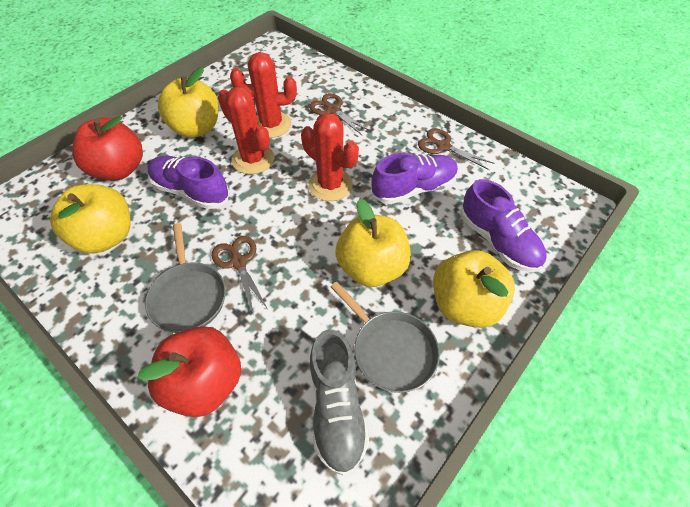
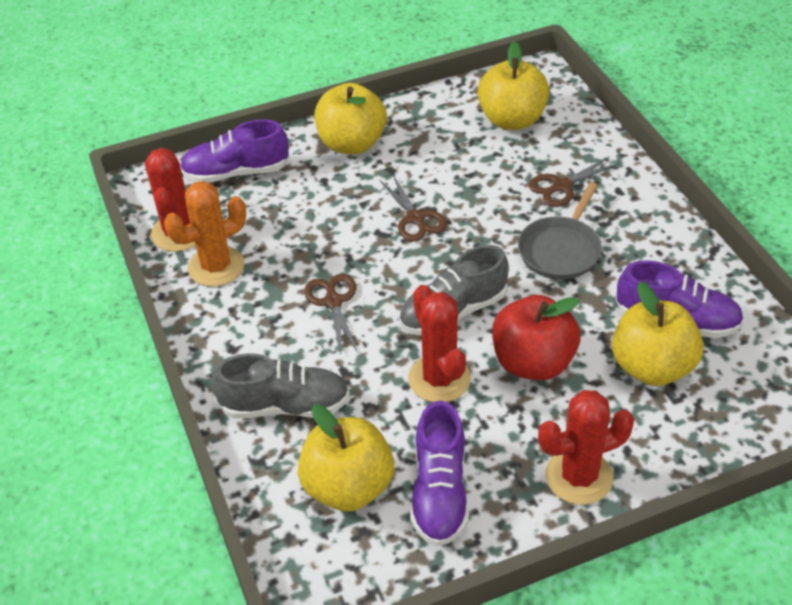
grey pan: 2 -> 1
grey shoe: 1 -> 2
orange cactus: 0 -> 1
red apple: 2 -> 1

